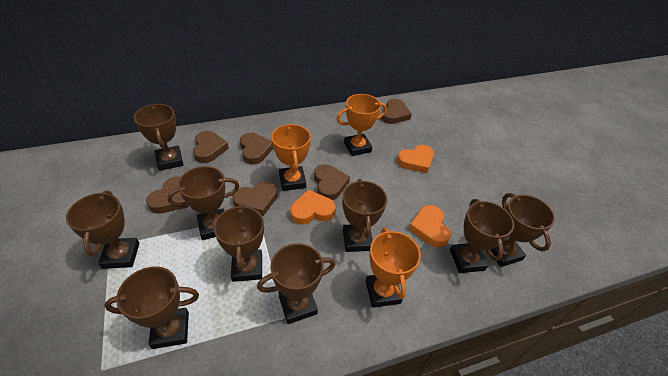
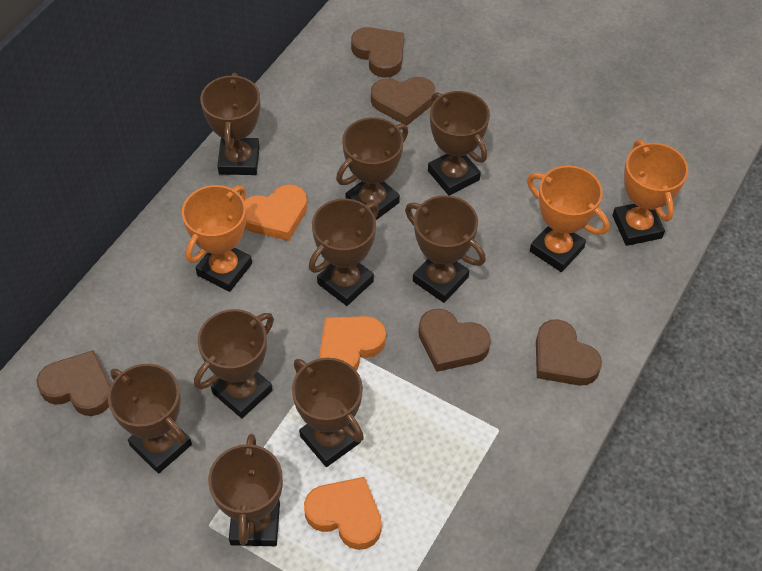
brown heart: 6 -> 5

